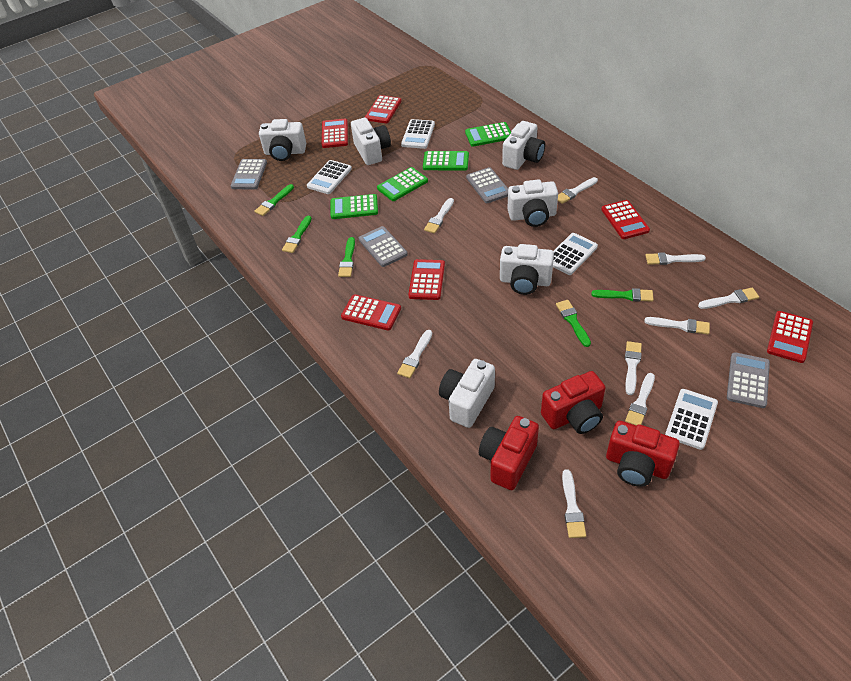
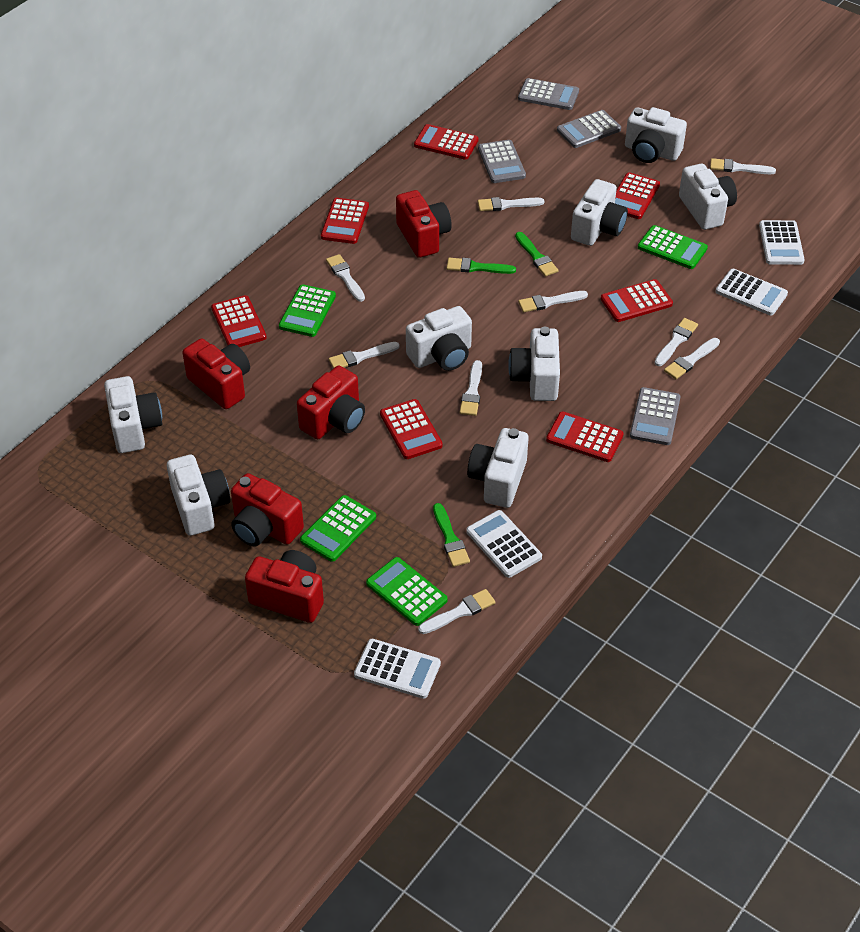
green brush: 5 -> 3
red calculator: 6 -> 7
red camera: 3 -> 5
white camera: 6 -> 8

